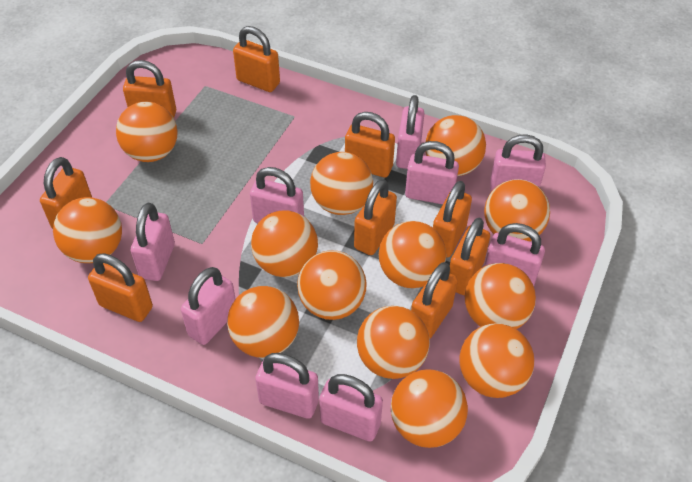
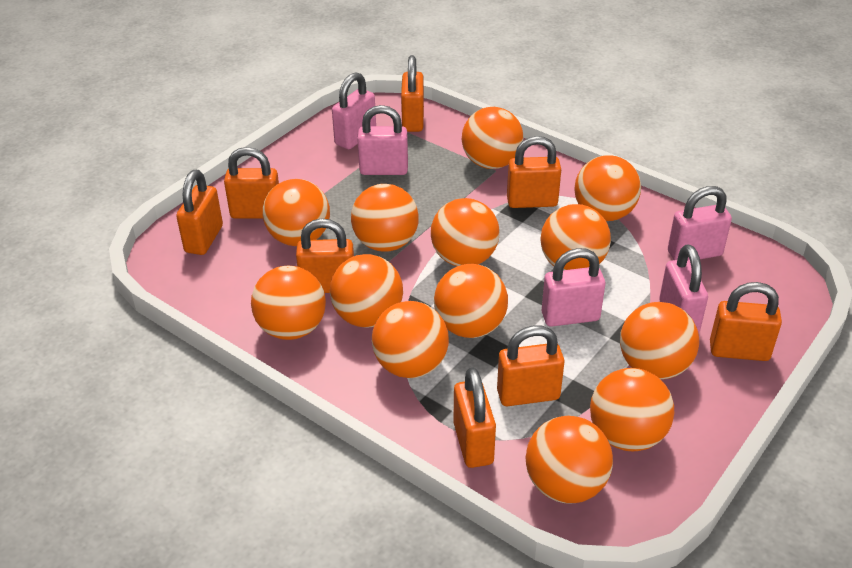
orange padlock: 9 -> 8
pink padlock: 9 -> 5

